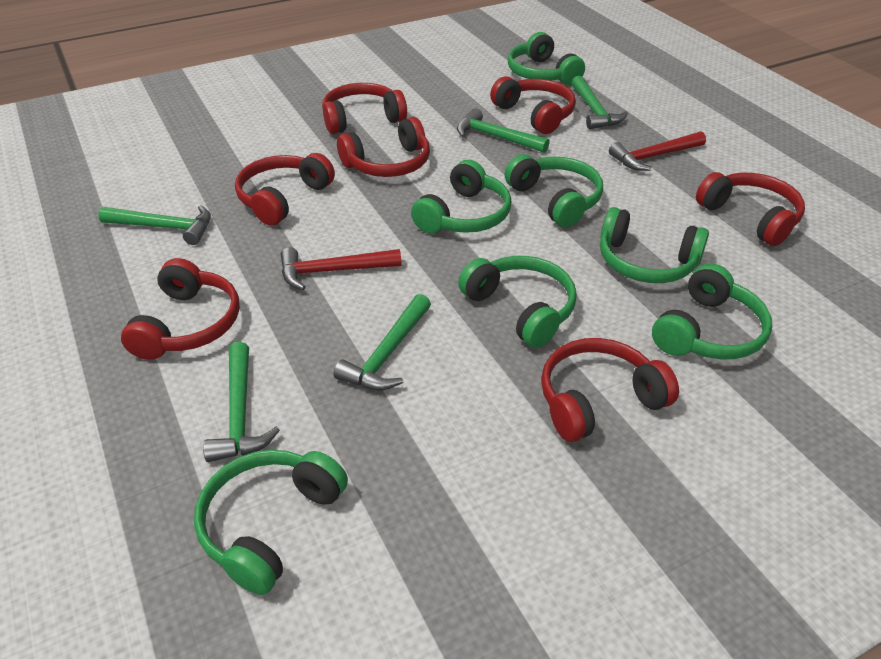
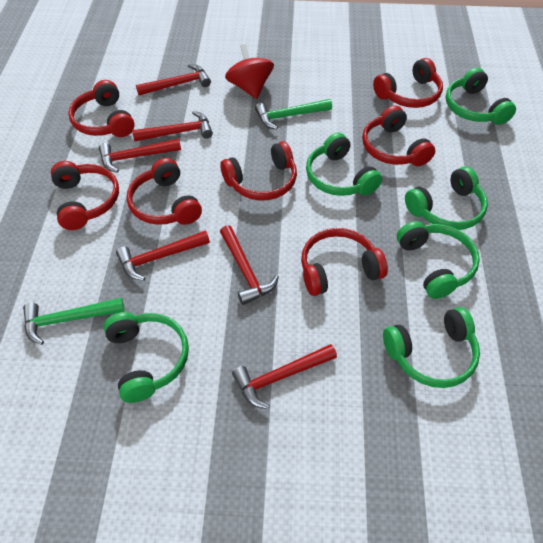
green hammer: 5 -> 2
green headphones: 7 -> 6
red hammer: 2 -> 6
red spinning top: 0 -> 1

